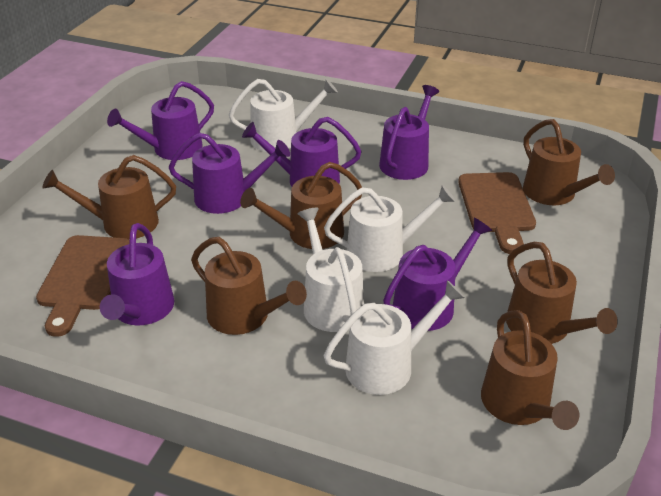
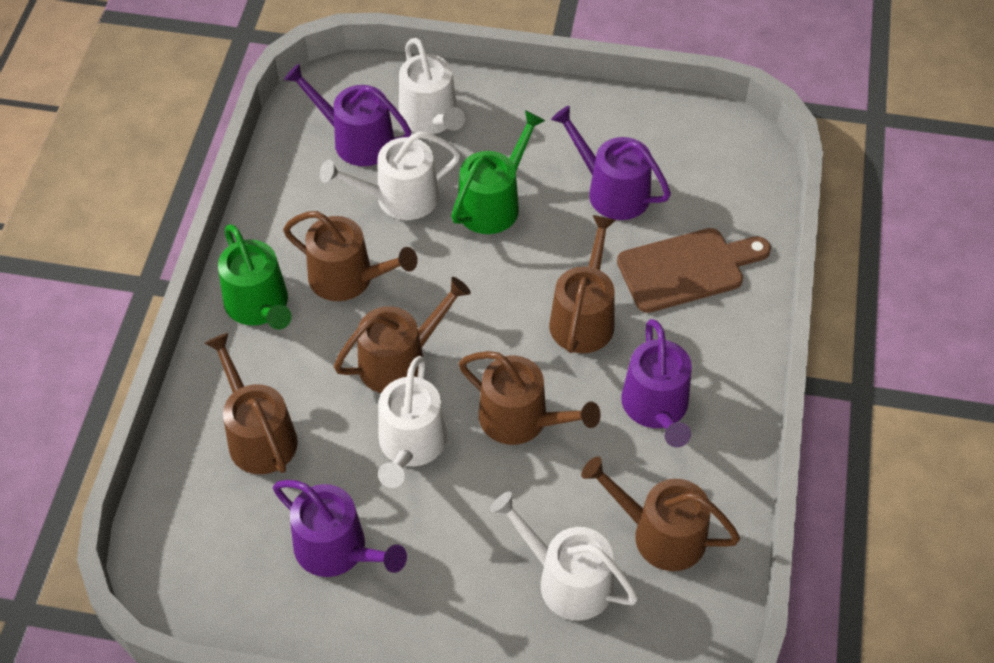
brown cutting board: 2 -> 1
green watering can: 0 -> 2
purple watering can: 6 -> 4

